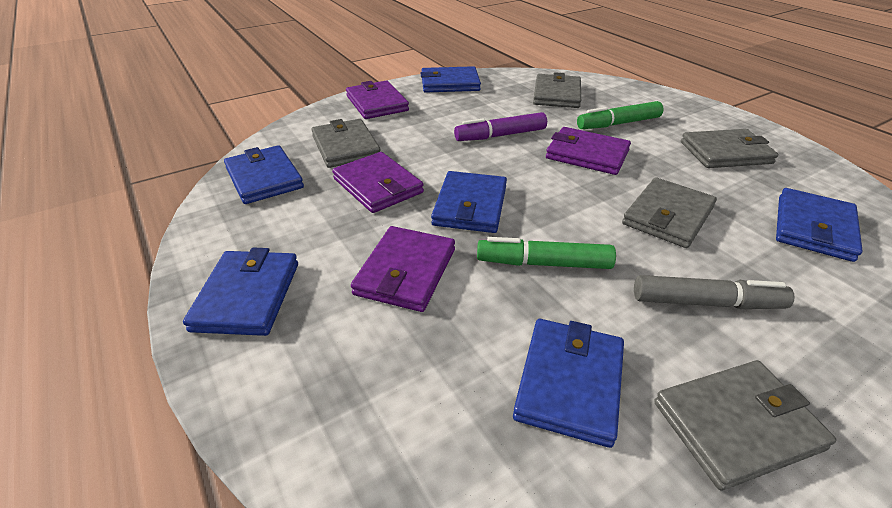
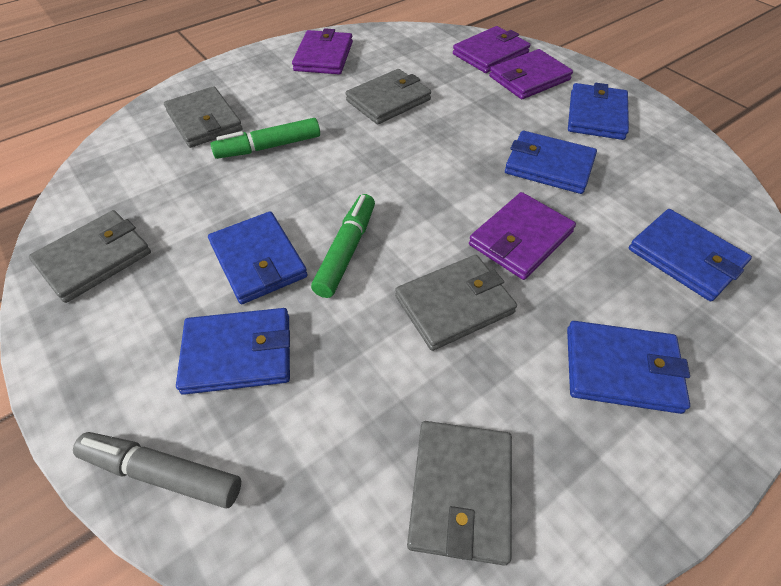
purple marker: 1 -> 0

